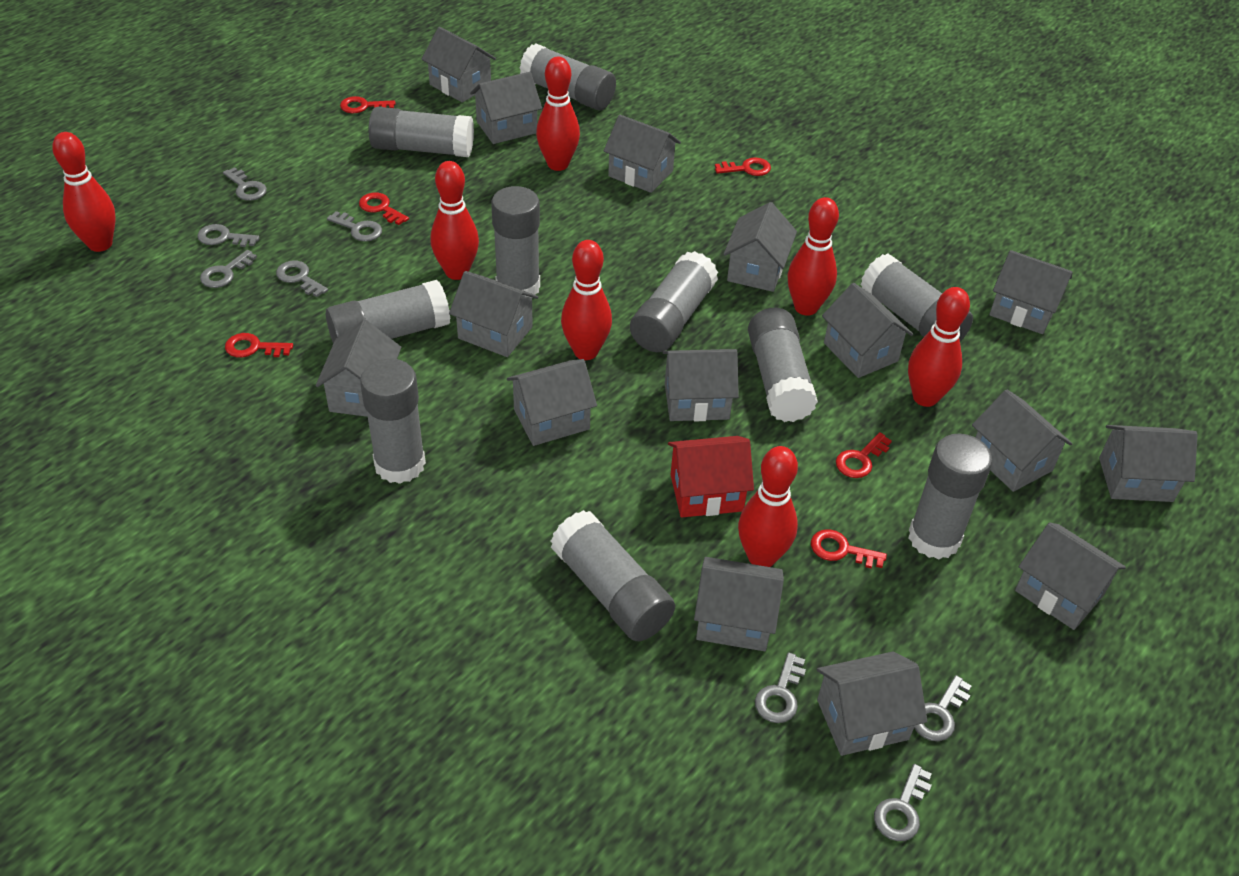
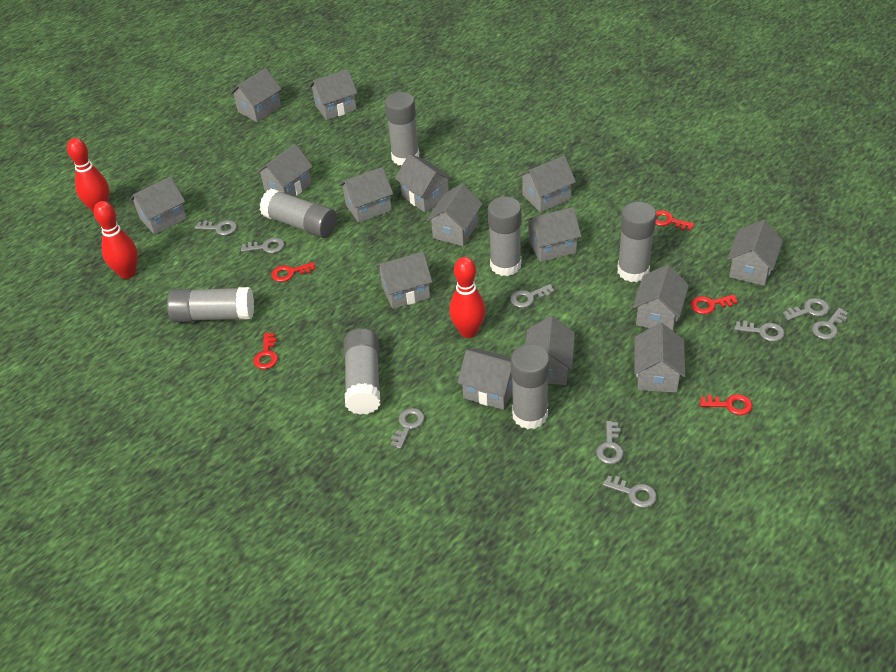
grey glue stick: 10 -> 7
grey key: 8 -> 9
red bowling pin: 7 -> 3
red house: 1 -> 0
red key: 6 -> 5

